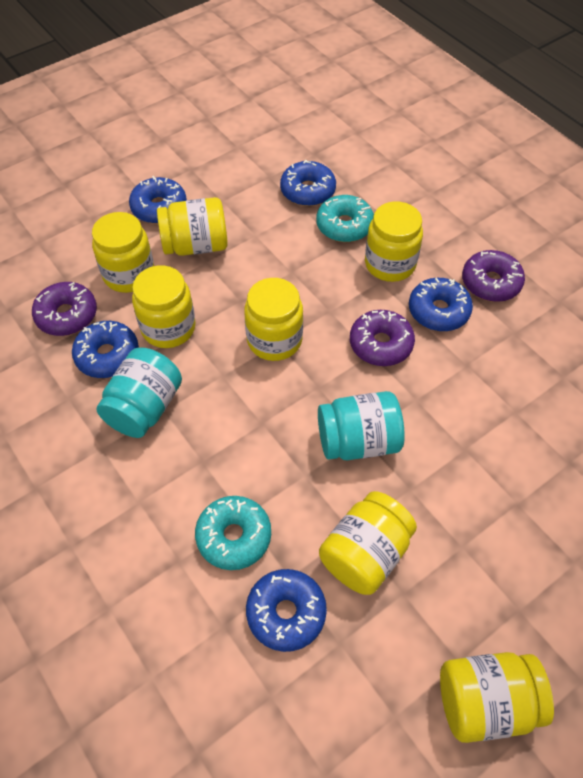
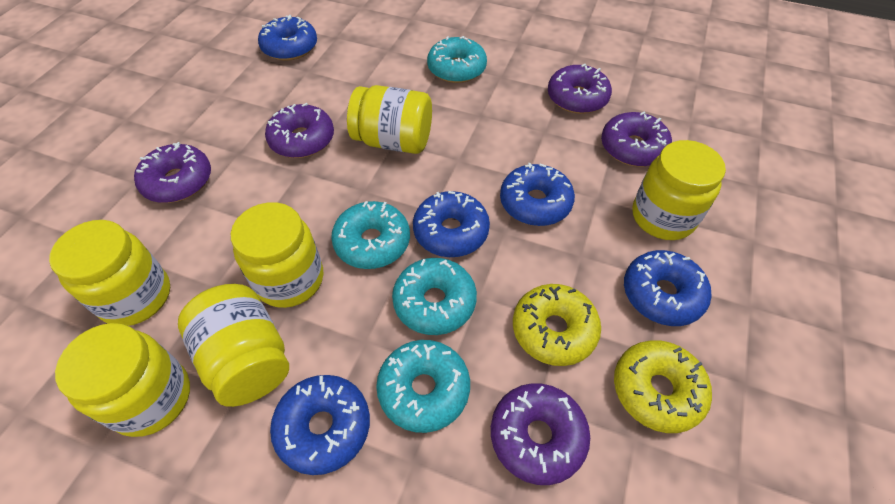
purple donut: 3 -> 5
turquoise donut: 2 -> 4
turquoise jar: 2 -> 0
yellow donut: 0 -> 2
yellow jar: 7 -> 6

